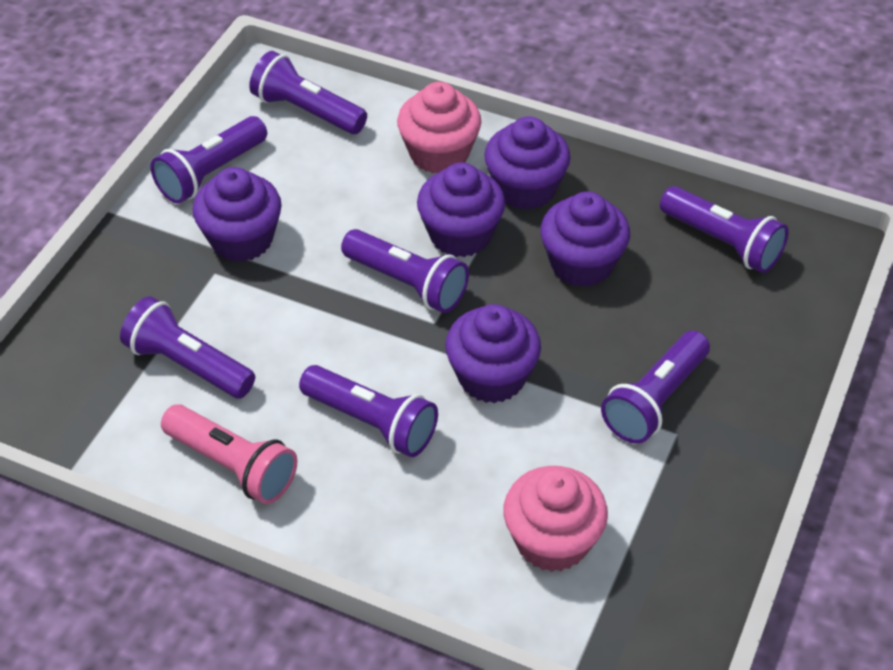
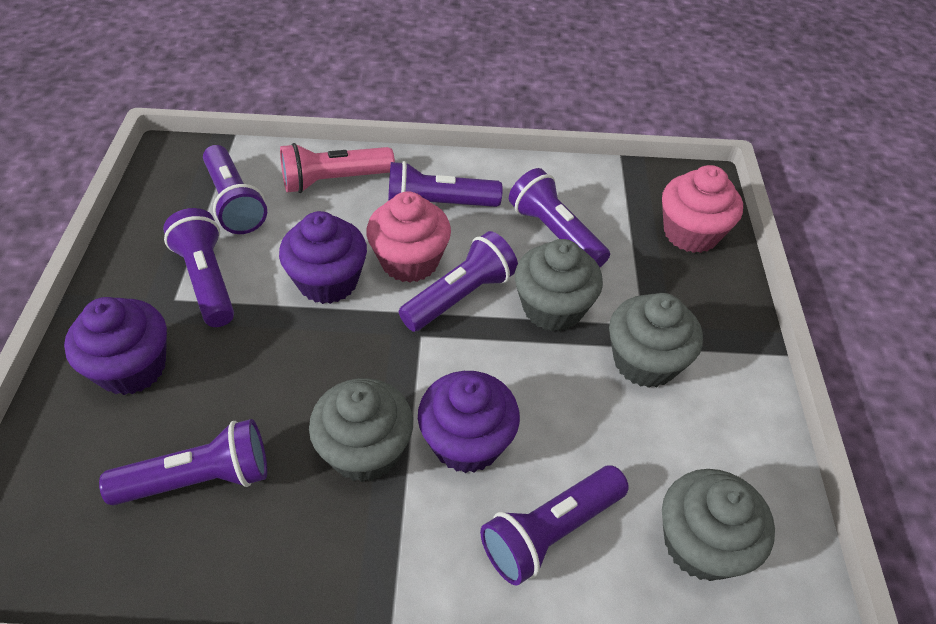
grey cupcake: 0 -> 4
purple cupcake: 5 -> 3

